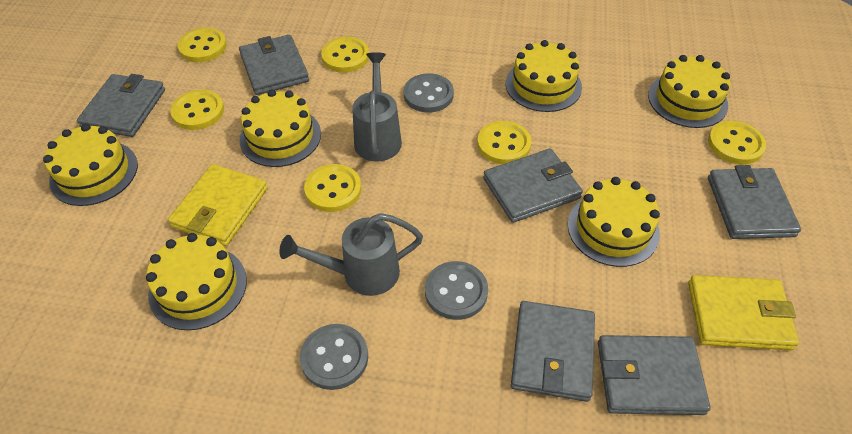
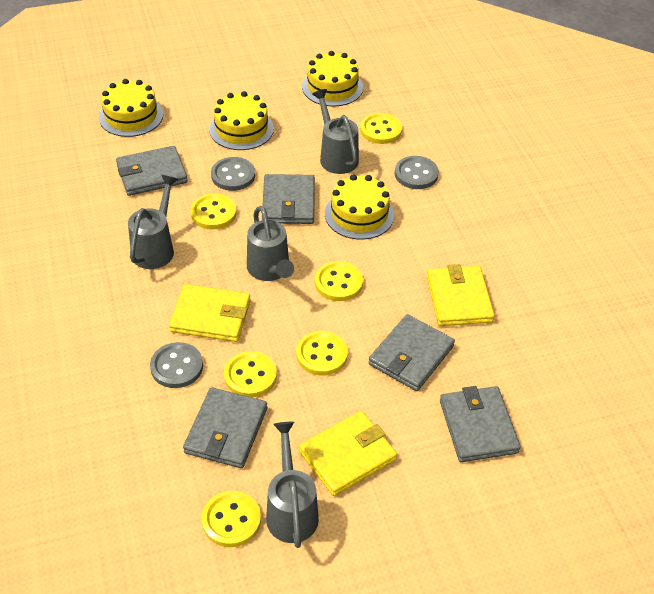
grey wallet: 6 -> 5
grey watering can: 2 -> 4
yellow cake: 6 -> 4
yellow wallet: 2 -> 3

